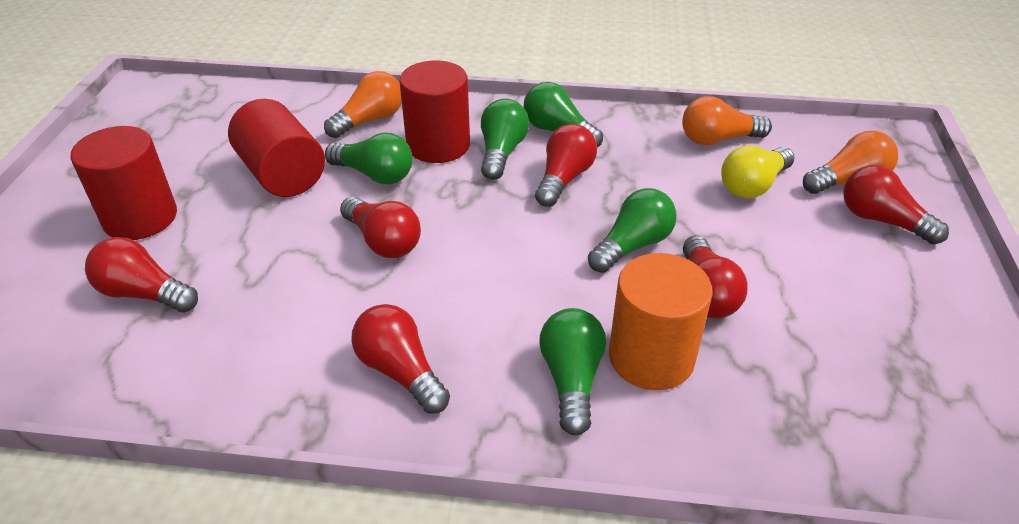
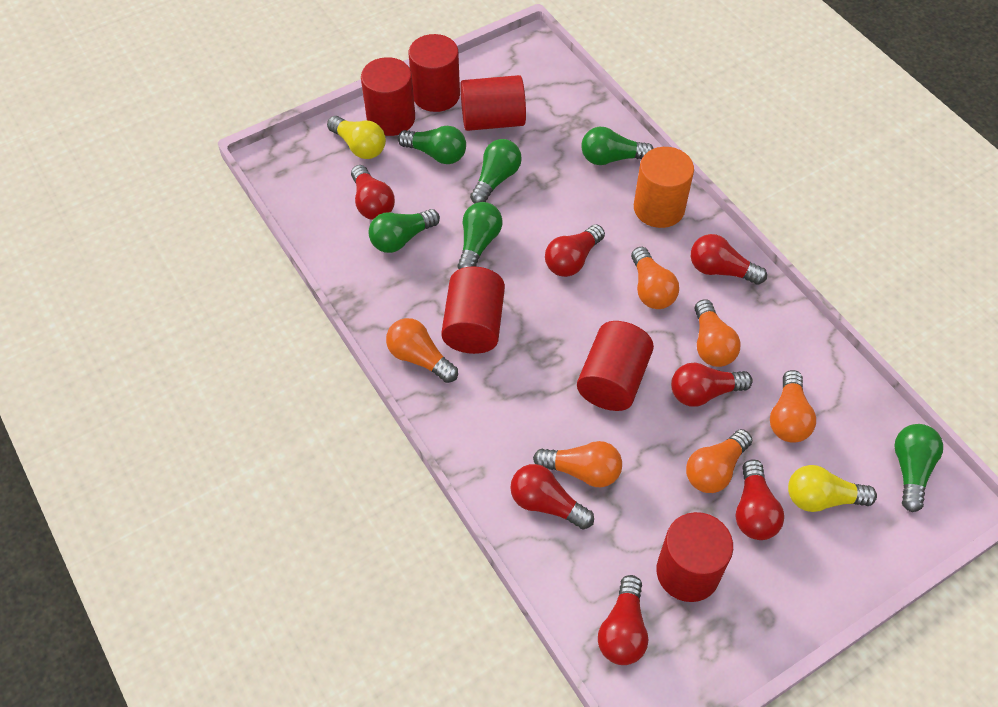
green light bulb: 5 -> 6
orange light bulb: 3 -> 6
red cylinder: 3 -> 6
red light bulb: 6 -> 7
yellow light bulb: 1 -> 2

